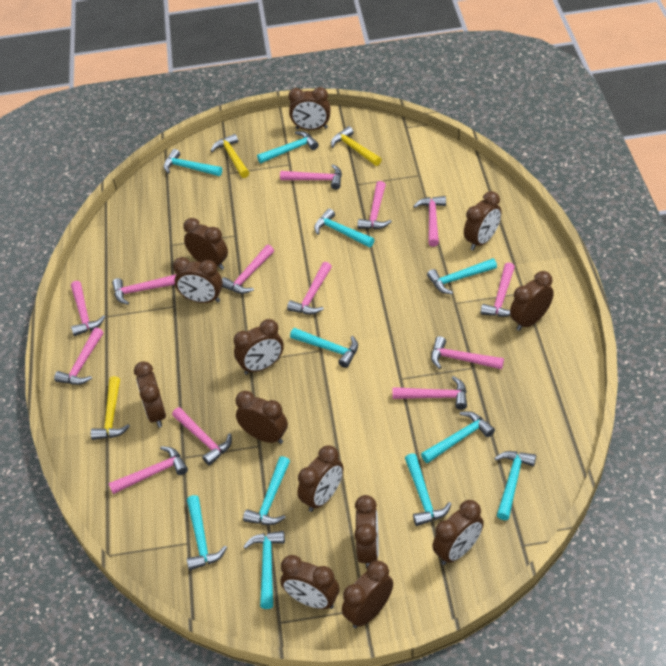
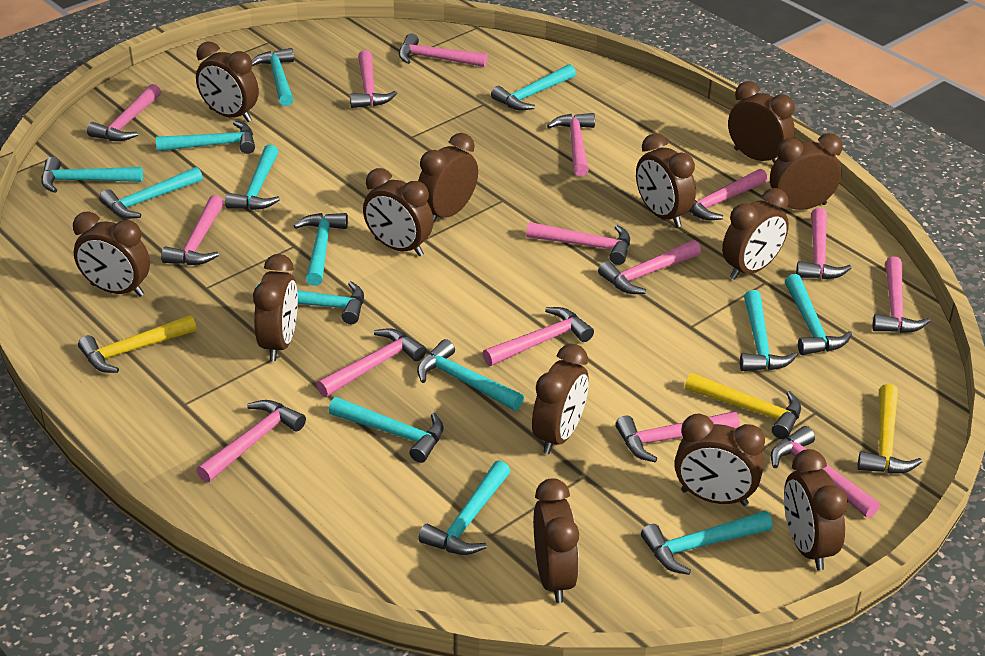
pink hammer: 13 -> 15
turquoise hammer: 11 -> 14

